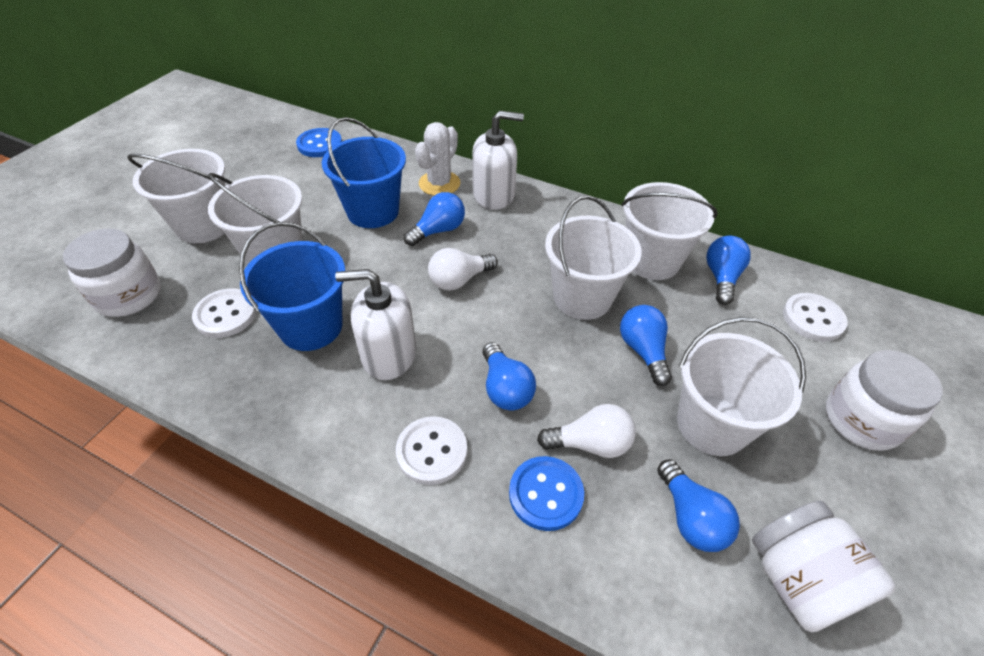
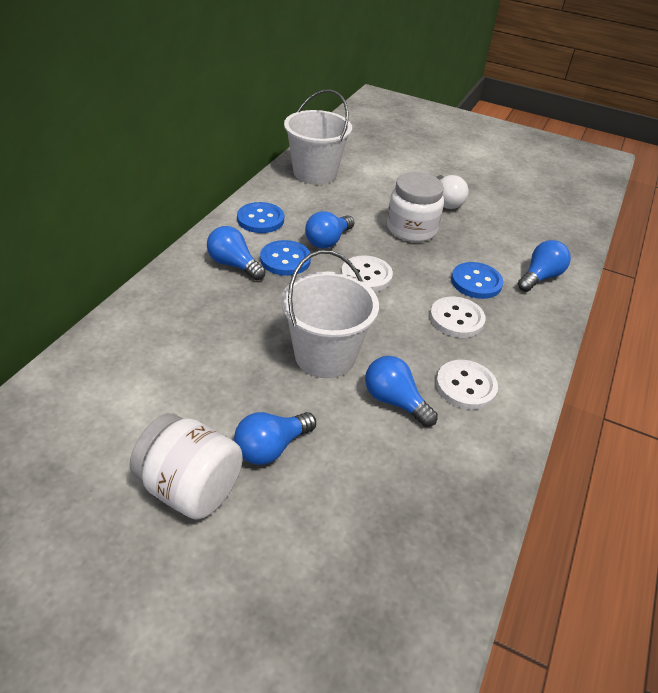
blue bucket: 2 -> 0
blue button: 2 -> 3
white bucket: 5 -> 2
white cactus: 1 -> 0
white jar: 3 -> 2
white light bulb: 2 -> 1
white soap dispenser: 2 -> 0

